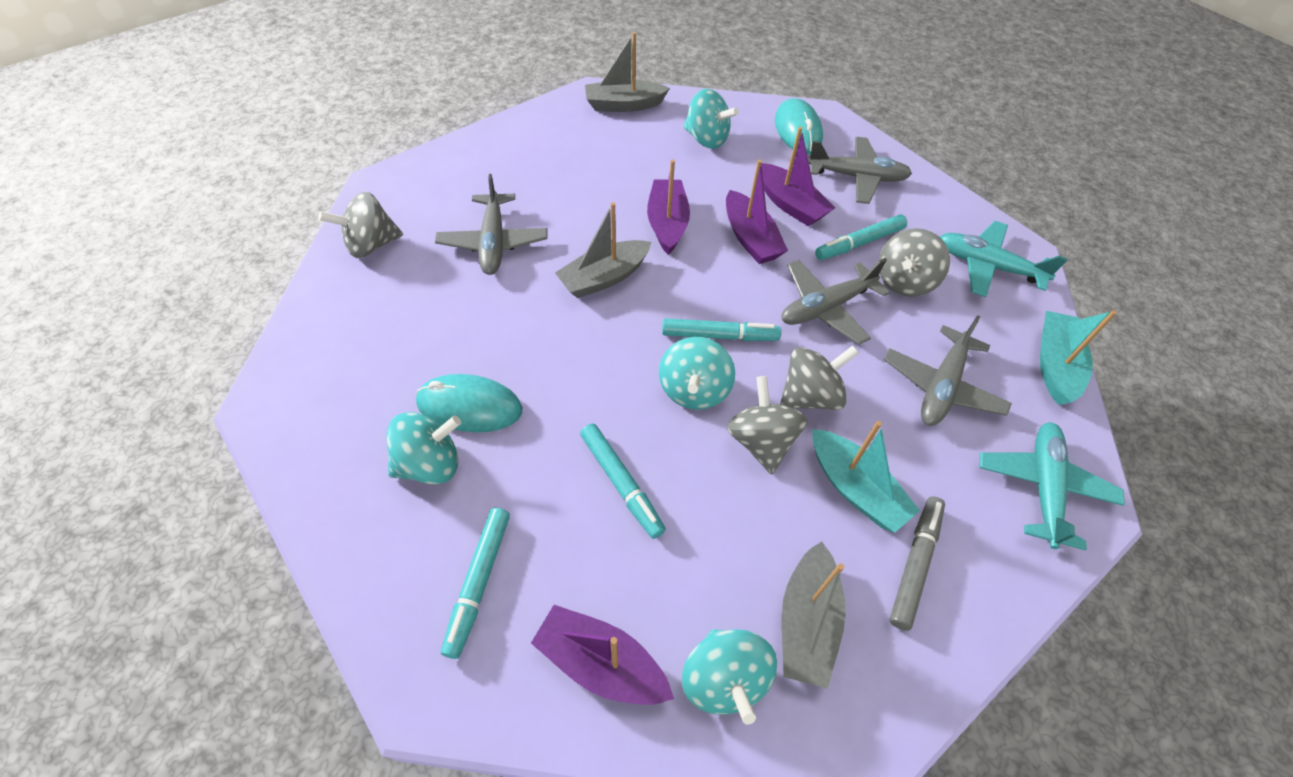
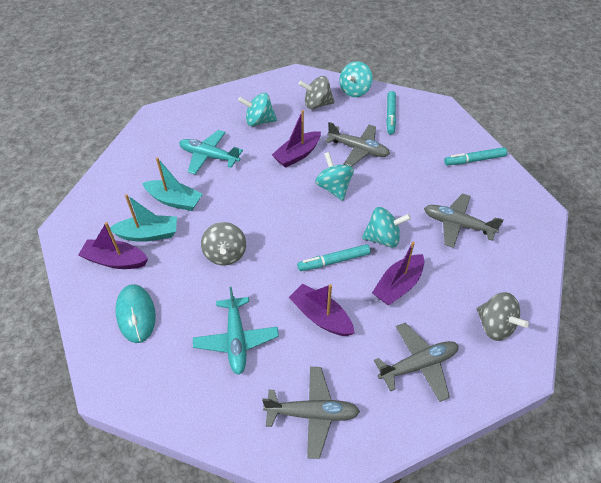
grey boat: 3 -> 0
grey marker: 1 -> 0
grey spinning top: 4 -> 3
turquoise marker: 4 -> 3
turquoise mouse: 2 -> 1

